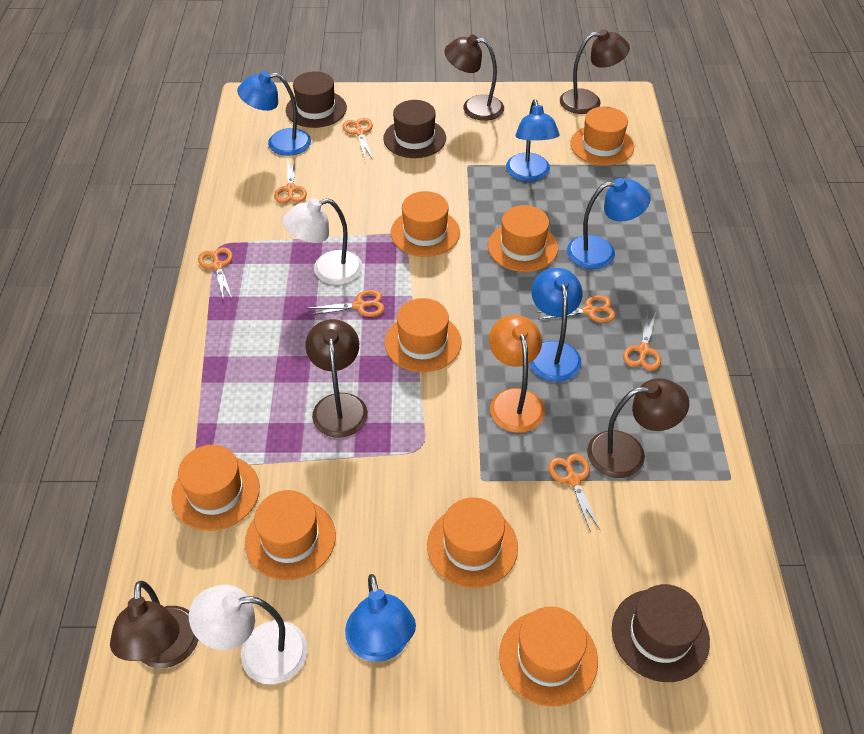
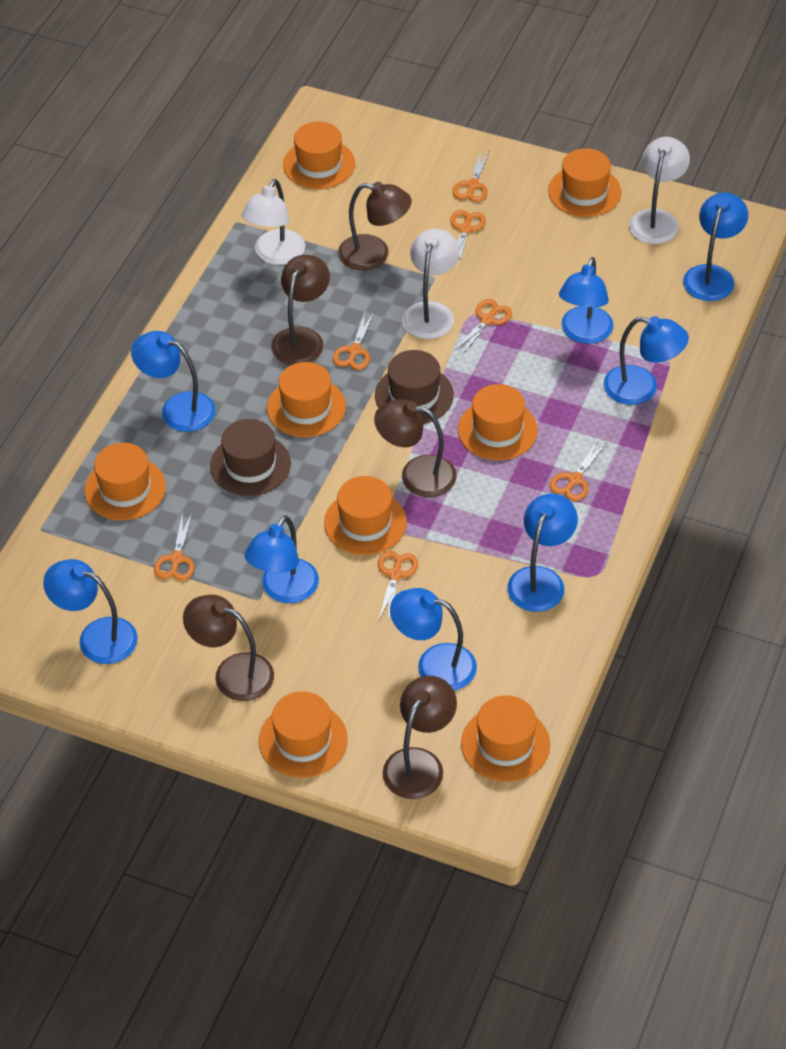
blue lamp: 5 -> 8
brown hat: 3 -> 2
orange lamp: 1 -> 0
white lamp: 2 -> 3

